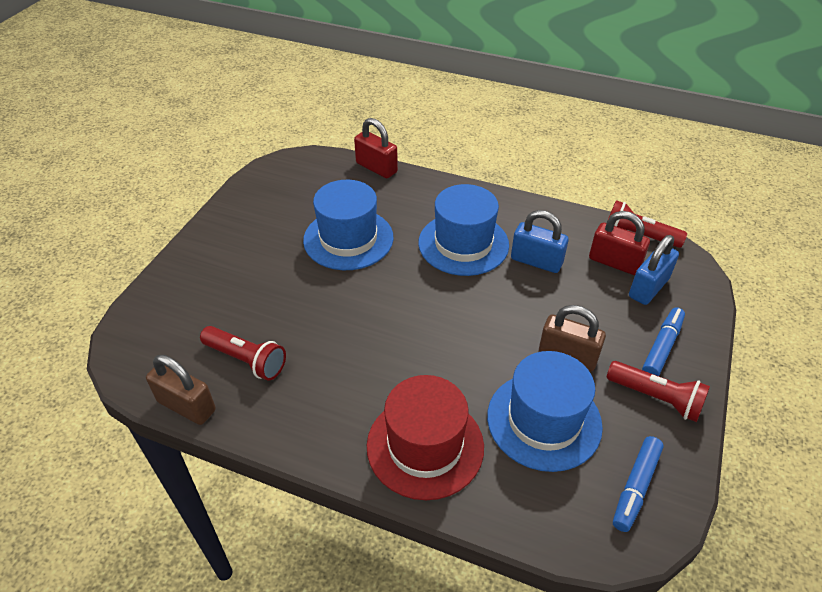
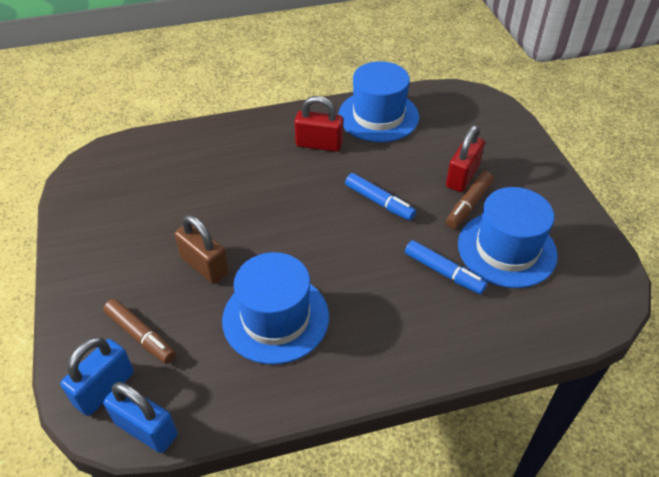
brown marker: 0 -> 2
brown padlock: 2 -> 1
red flashlight: 3 -> 0
red hat: 1 -> 0

